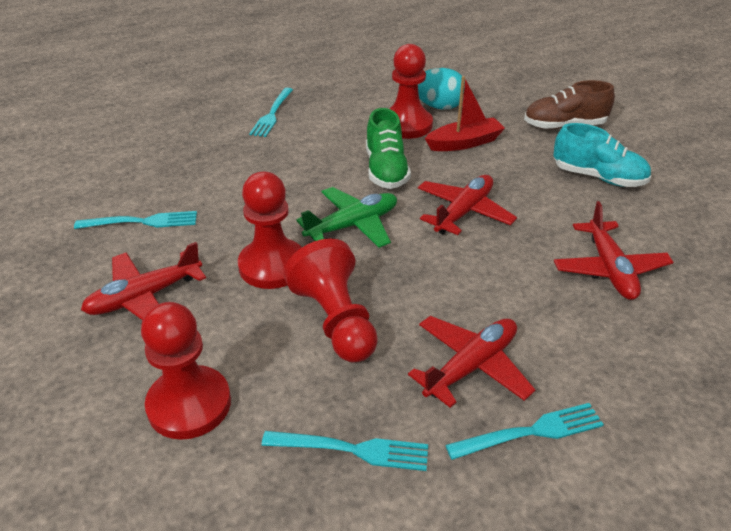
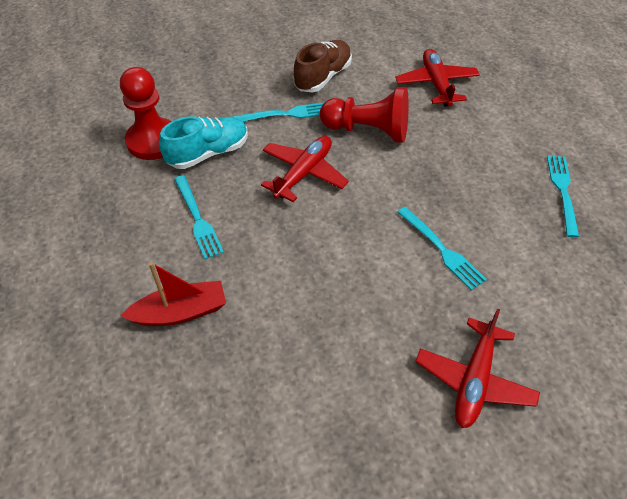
green plane: 1 -> 0
green shoe: 1 -> 0
red pawn: 4 -> 2
red plane: 4 -> 3
turquoise egg: 1 -> 0

